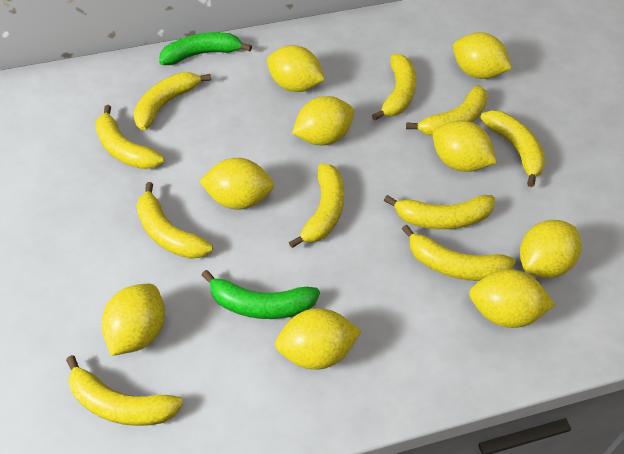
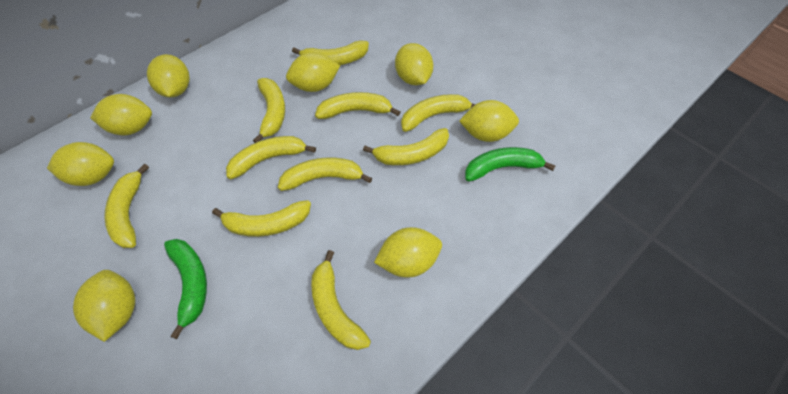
yellow lemon: 9 -> 8

